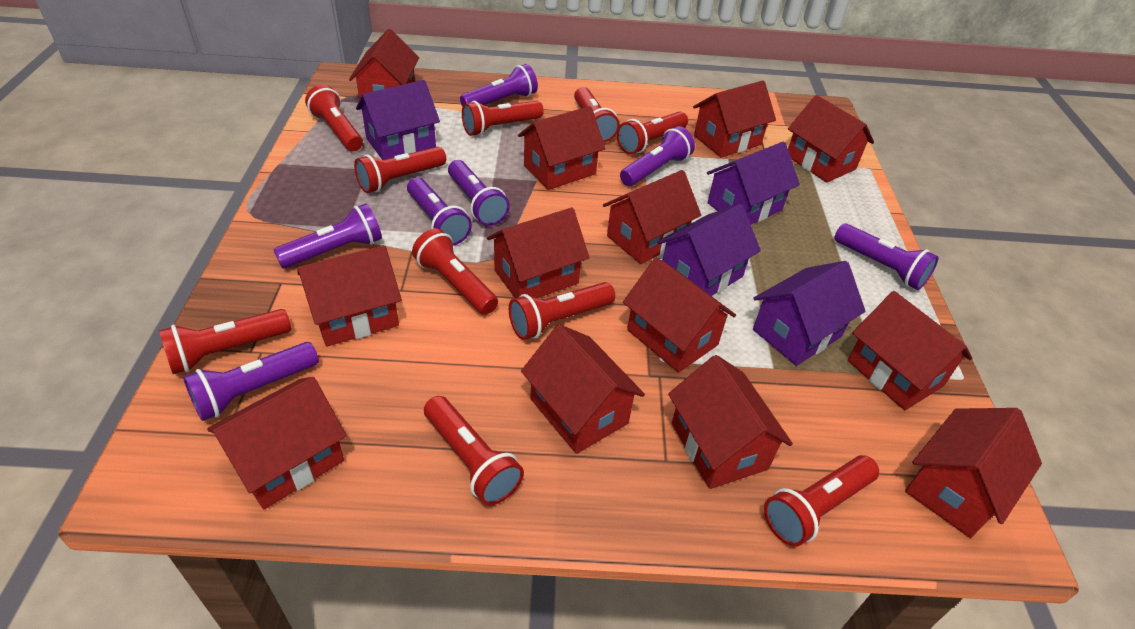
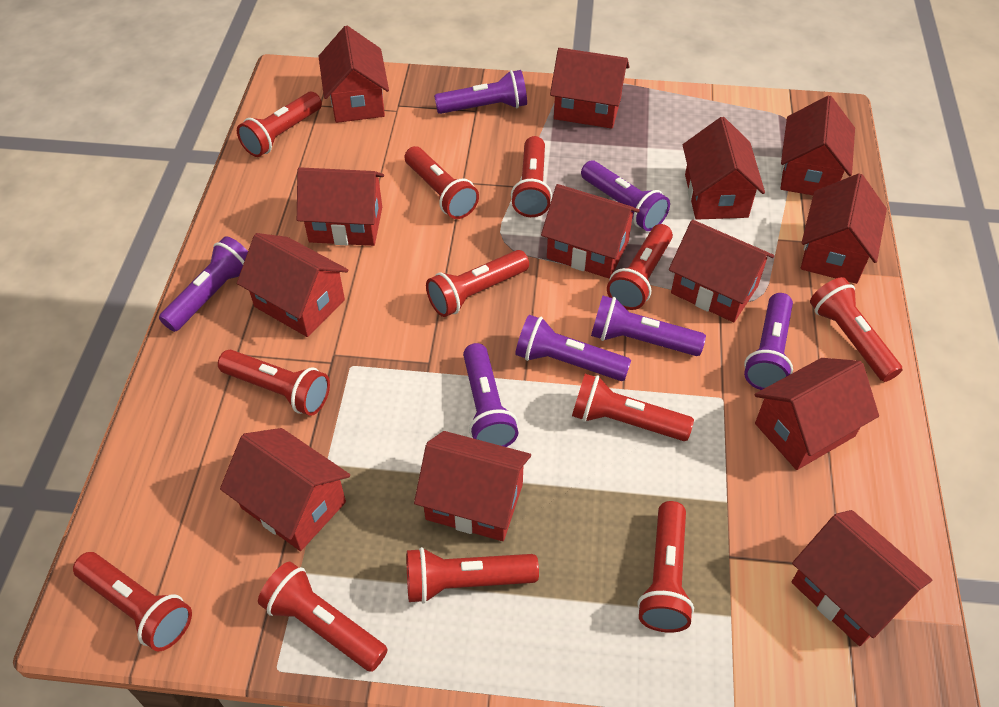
purple house: 4 -> 0
red flashlight: 10 -> 12

